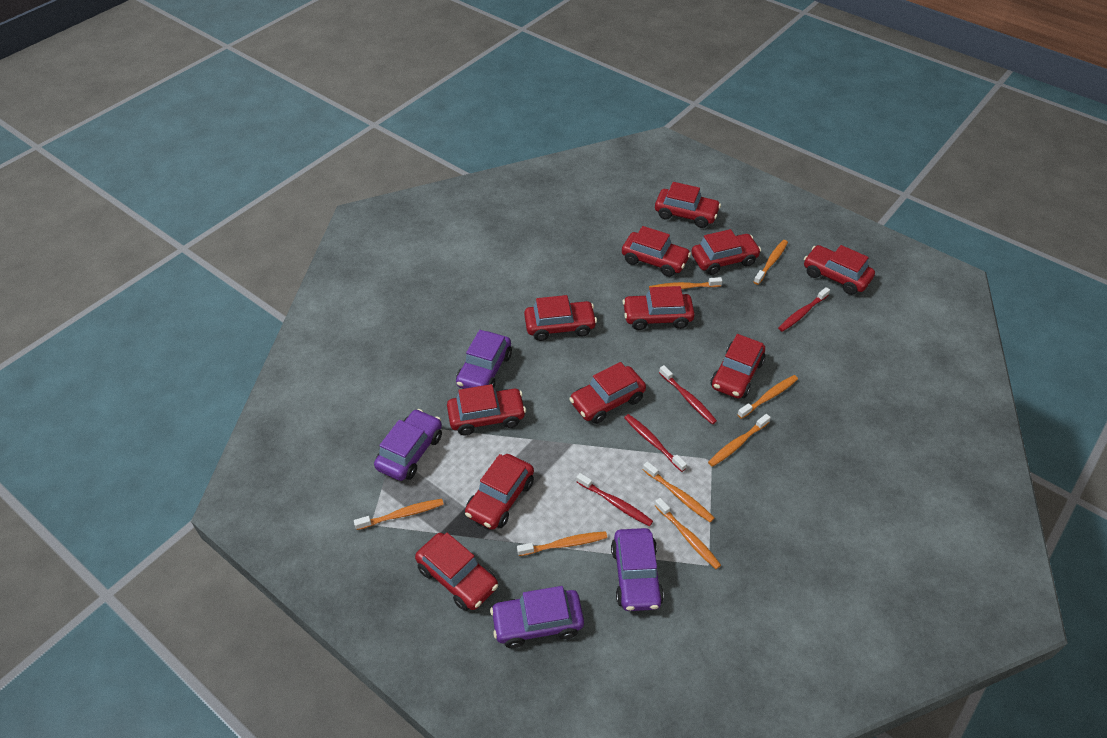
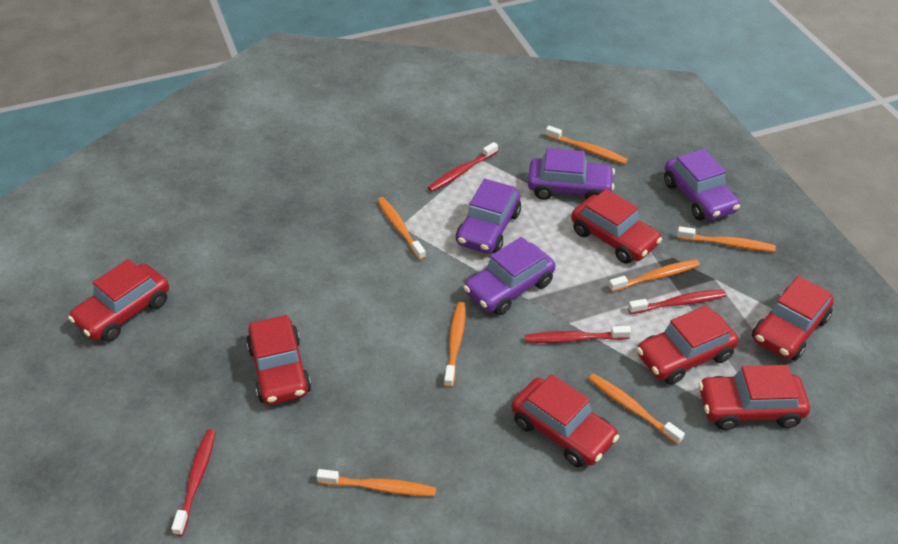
orange toothbrush: 8 -> 7
red car: 11 -> 7

